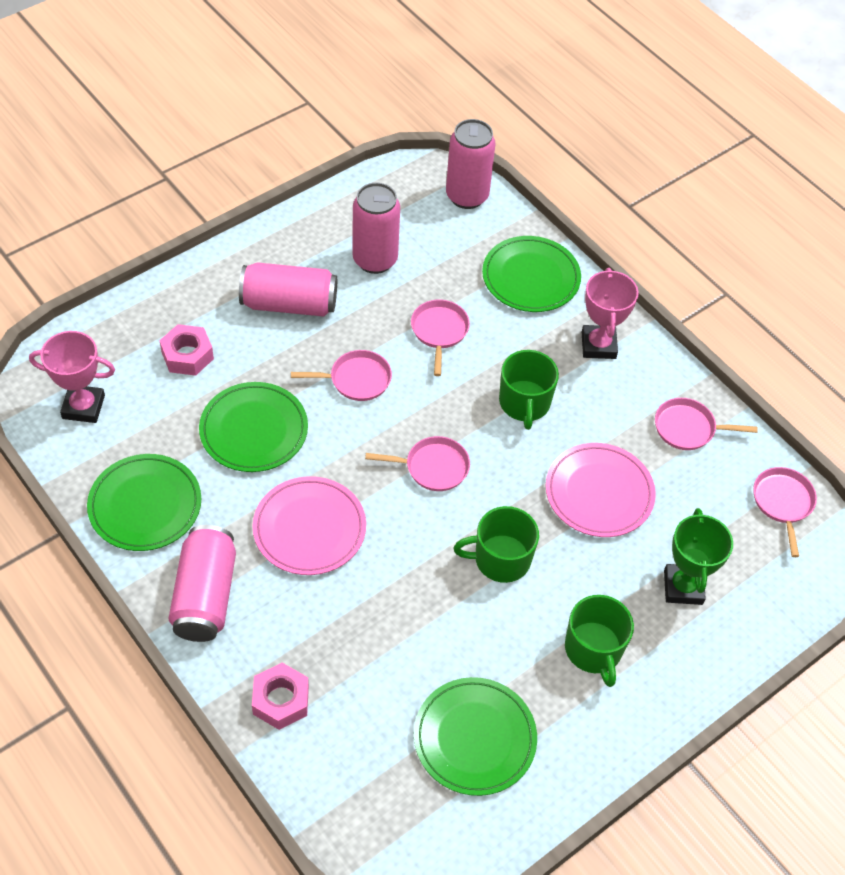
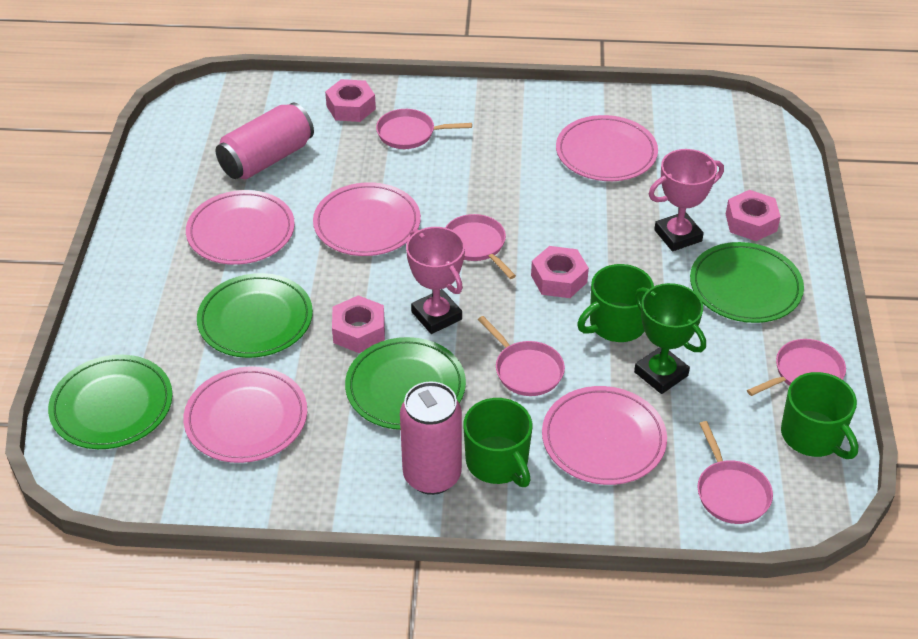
pink can: 4 -> 2
pink nut: 2 -> 4
pink plate: 2 -> 5

